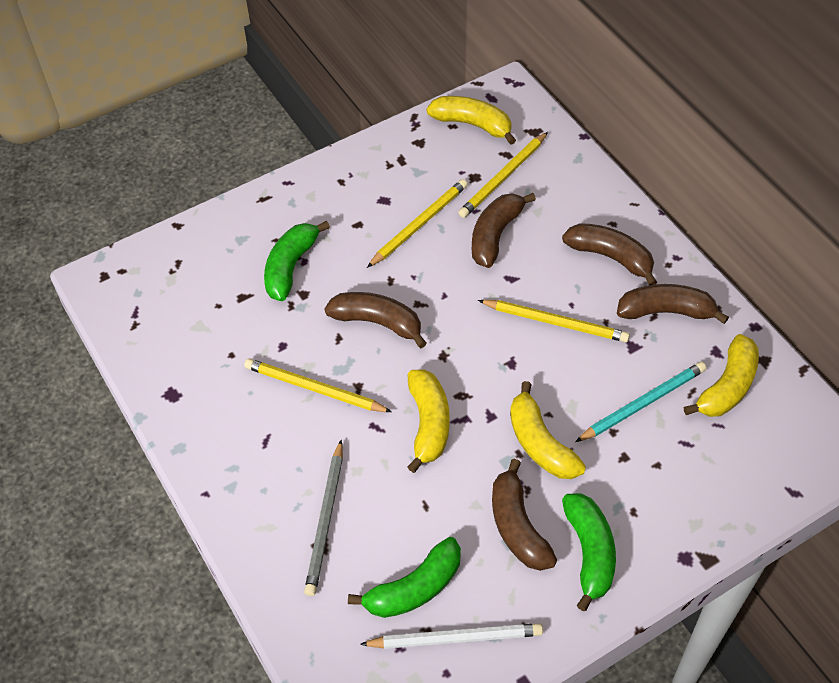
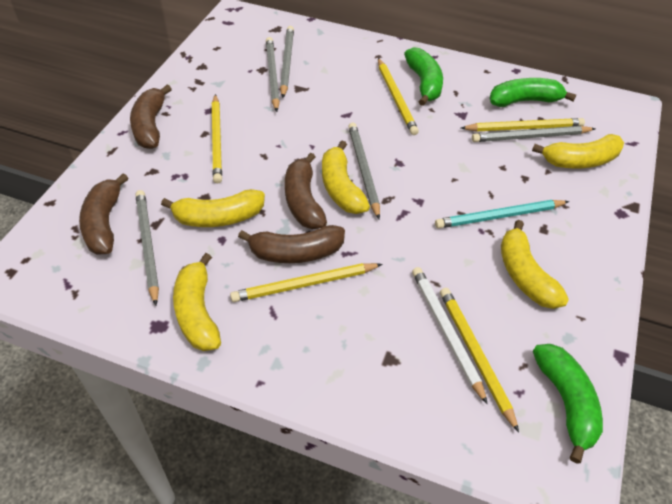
brown banana: 5 -> 4
grey pencil: 1 -> 5
yellow banana: 4 -> 5
yellow pencil: 4 -> 5

